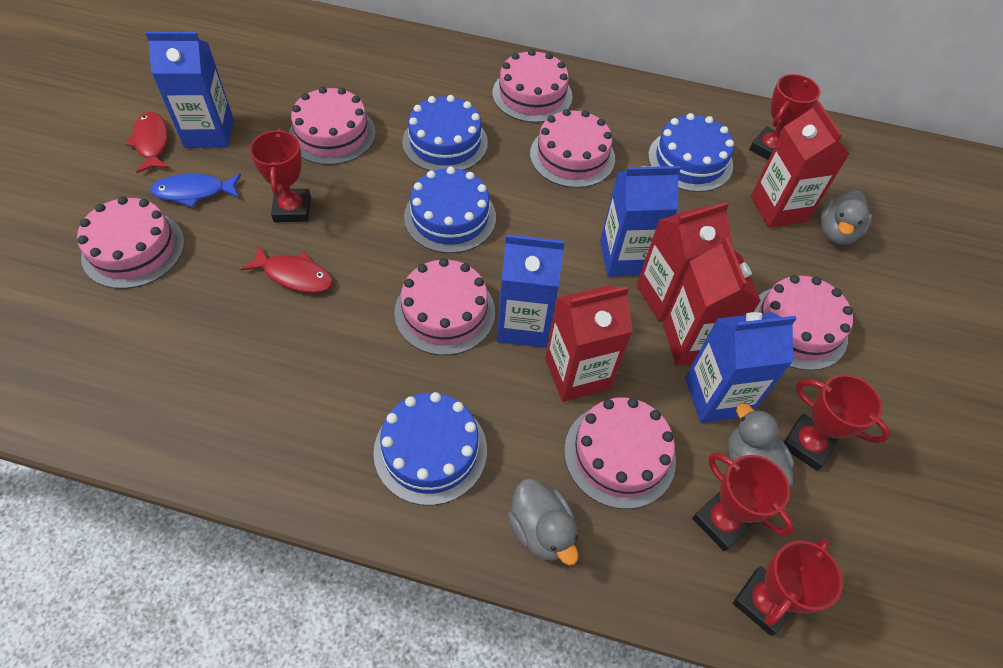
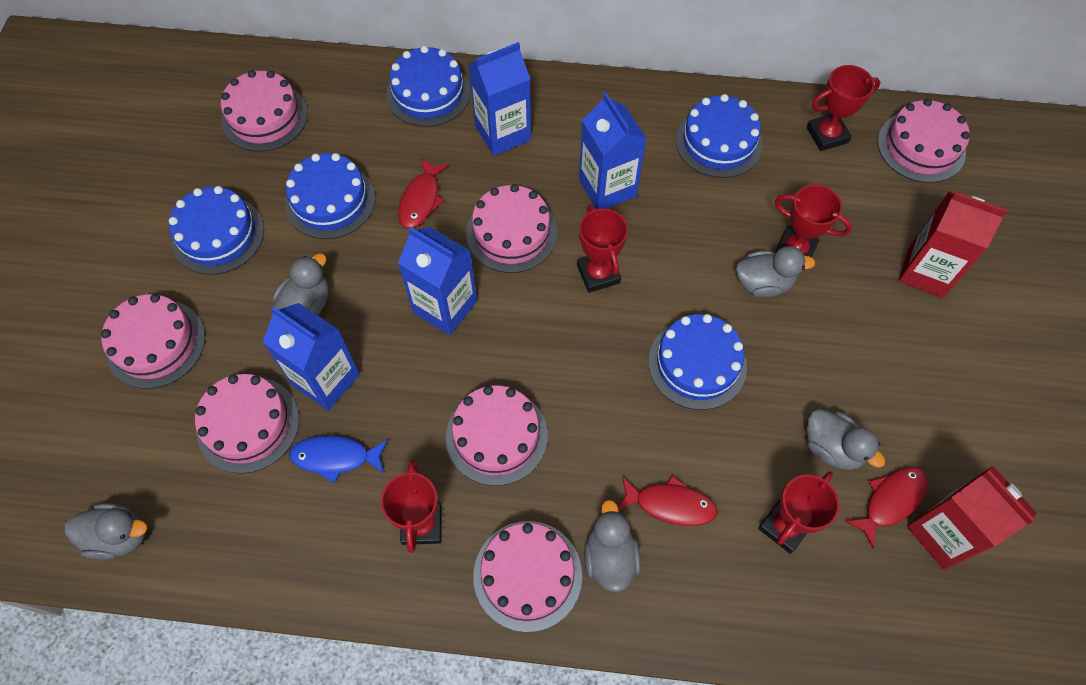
blue cake: 4 -> 5
grey duck: 3 -> 5
red carton: 4 -> 2
red fish: 2 -> 3

